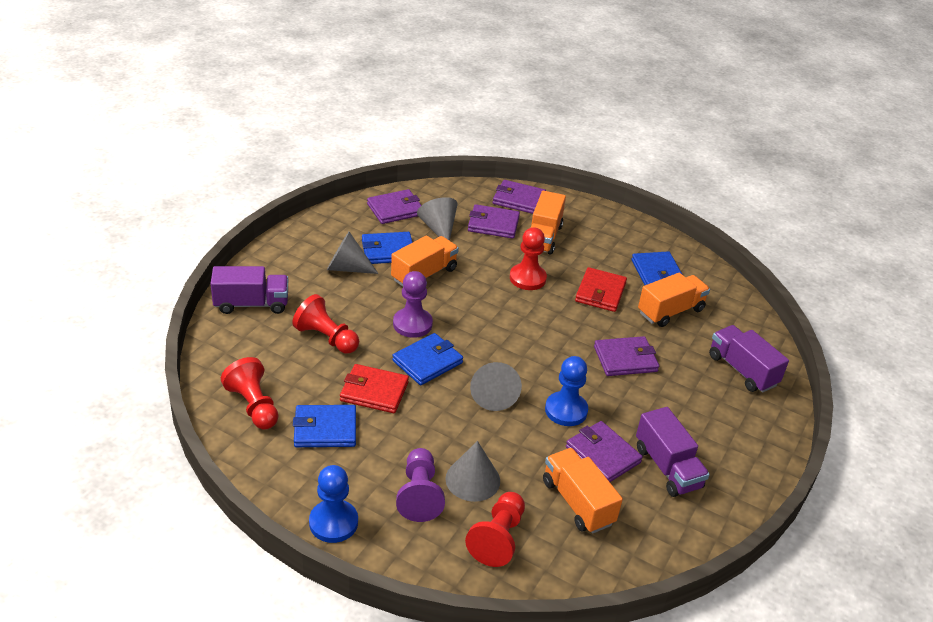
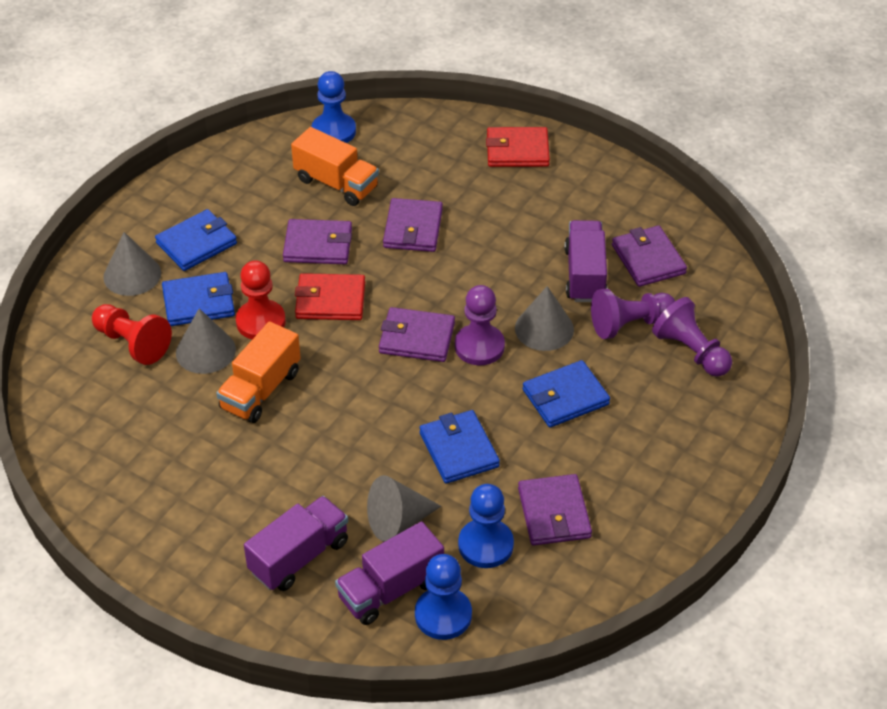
blue pawn: 2 -> 3
orange truck: 4 -> 2
purple pawn: 2 -> 3
red pawn: 4 -> 2

